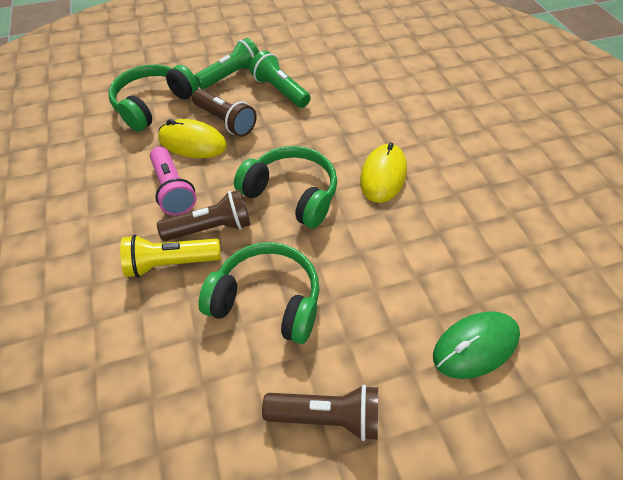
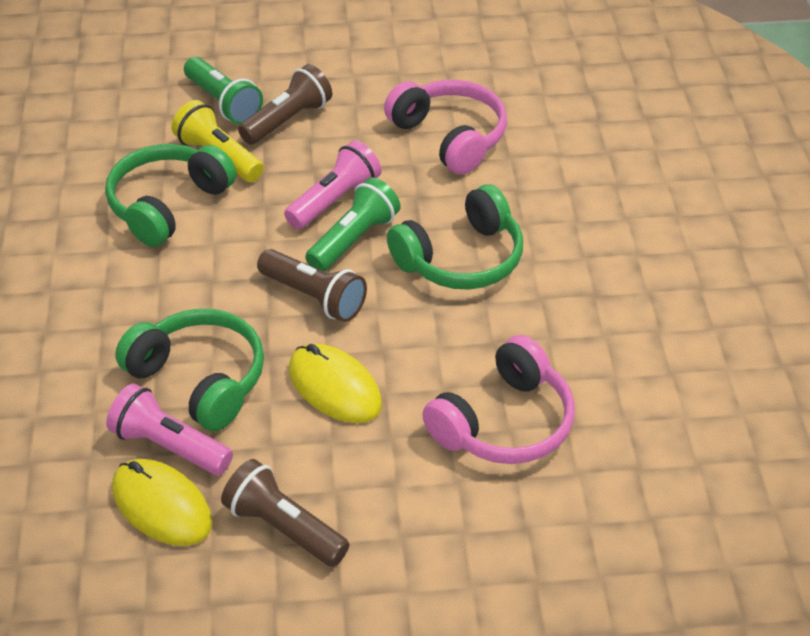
green mouse: 1 -> 0
pink flashlight: 1 -> 2
pink headphones: 0 -> 2

